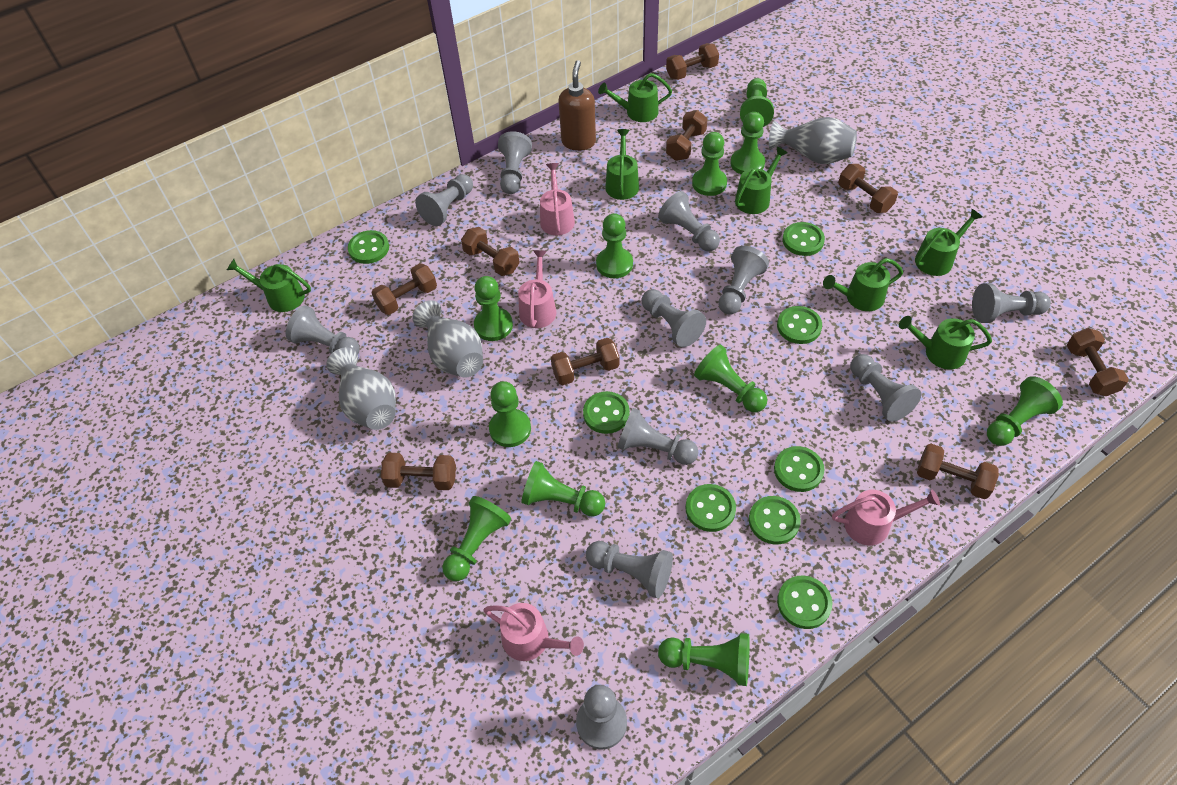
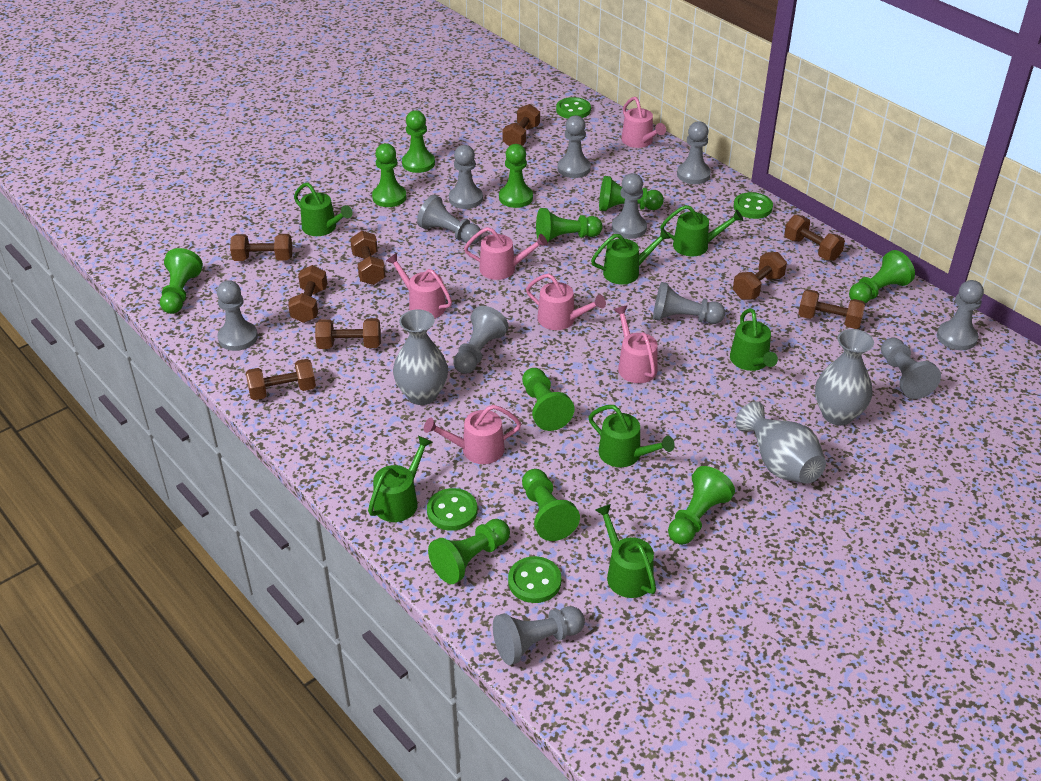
brown soap dispenser: 1 -> 0
green button: 8 -> 4
pink watering can: 4 -> 6

